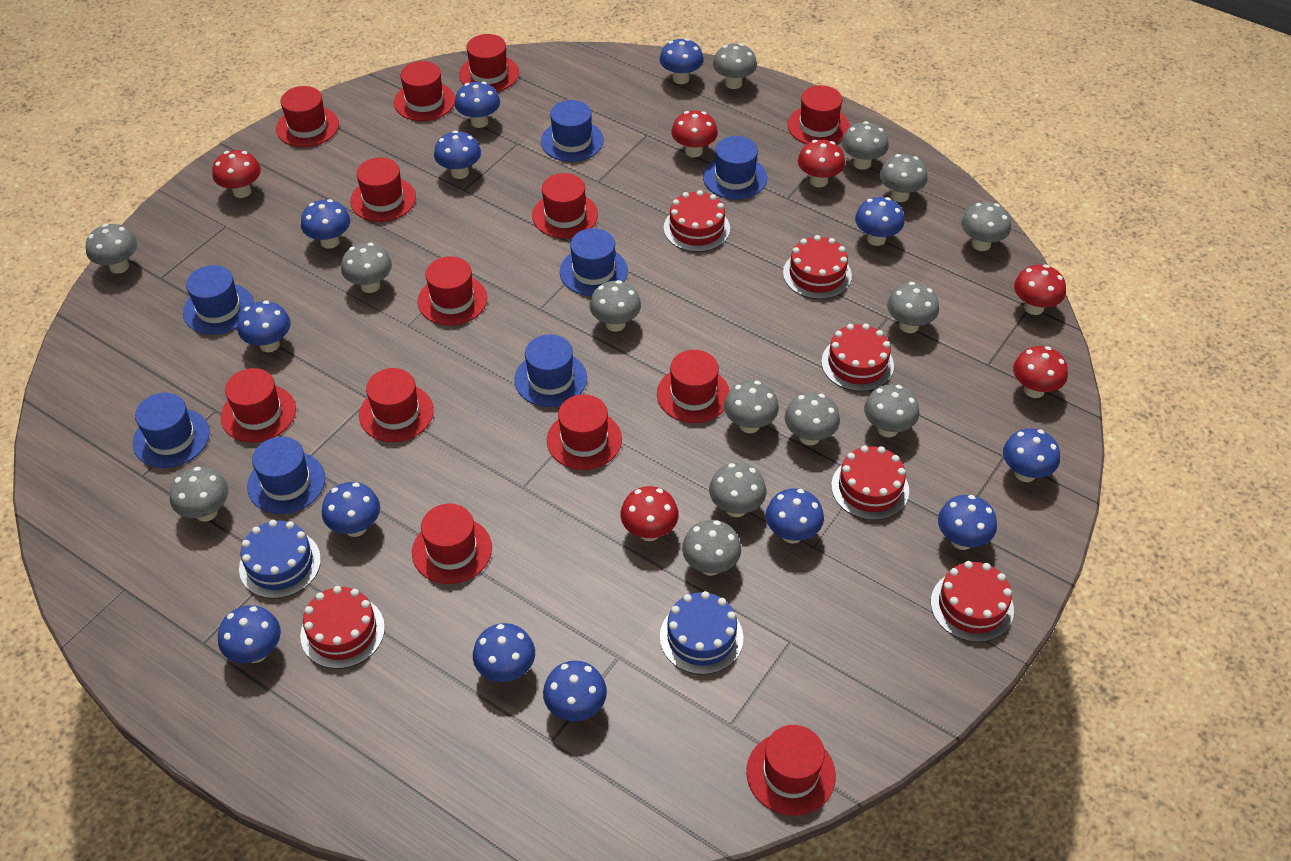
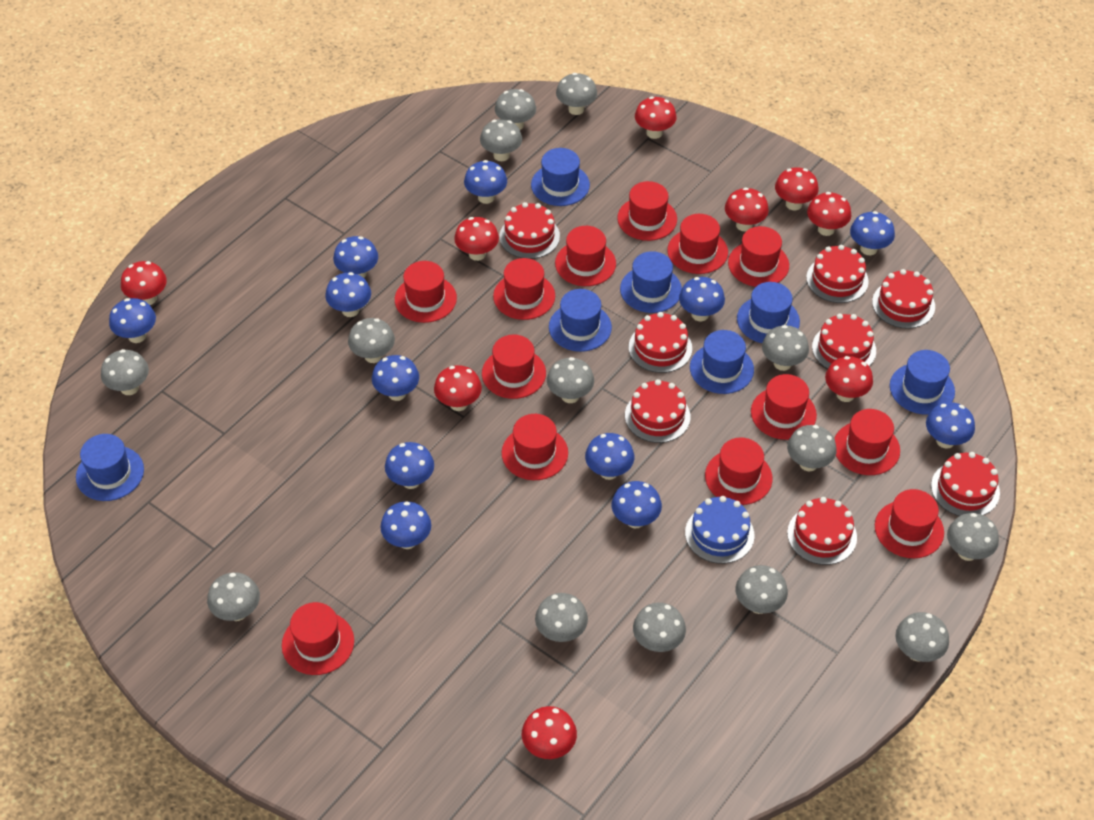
blue cake: 2 -> 1
blue mushroom: 13 -> 12
red cake: 6 -> 8
red mushroom: 6 -> 9

